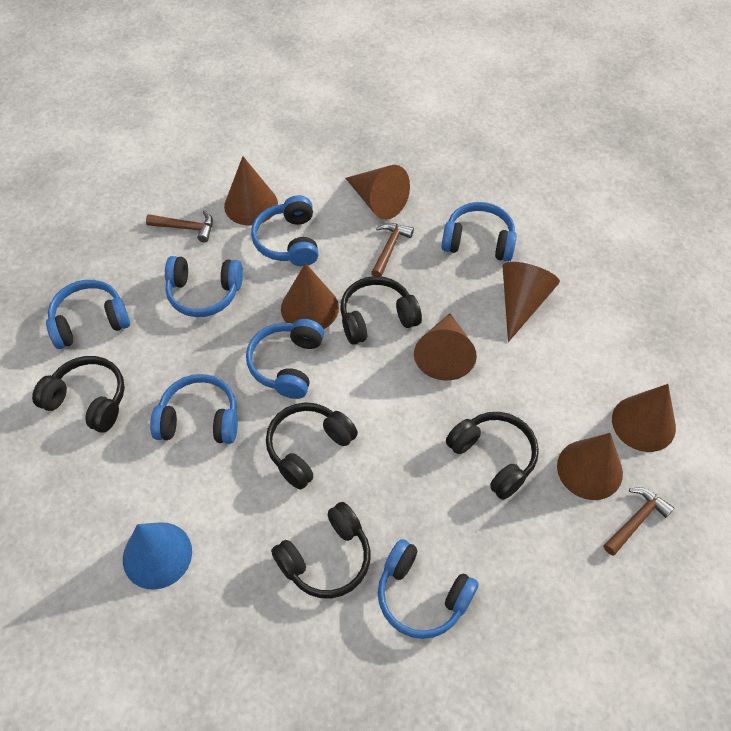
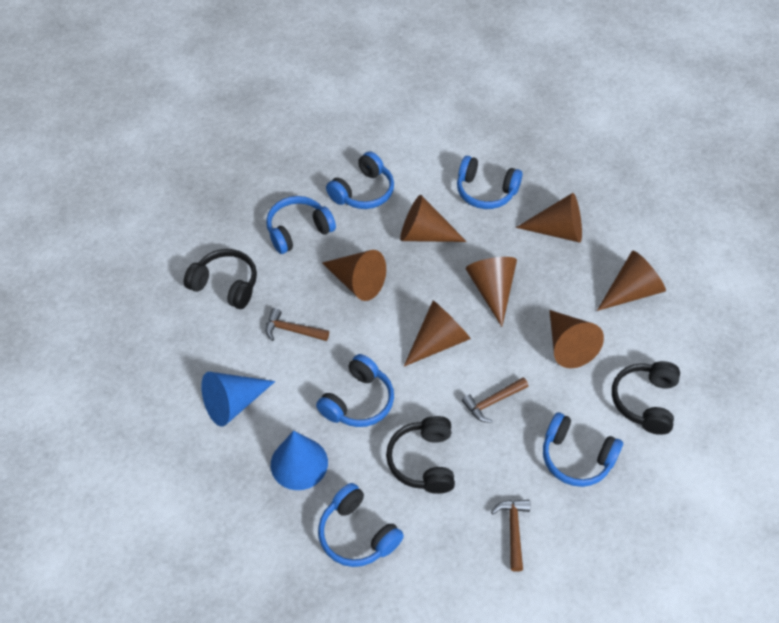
black headphones: 5 -> 3
blue cone: 1 -> 2
blue headphones: 7 -> 6

